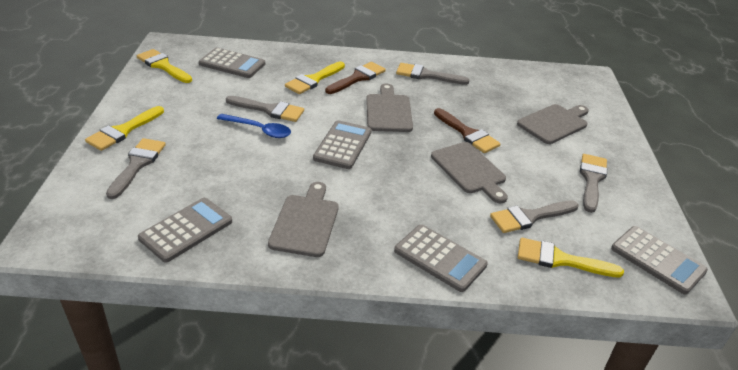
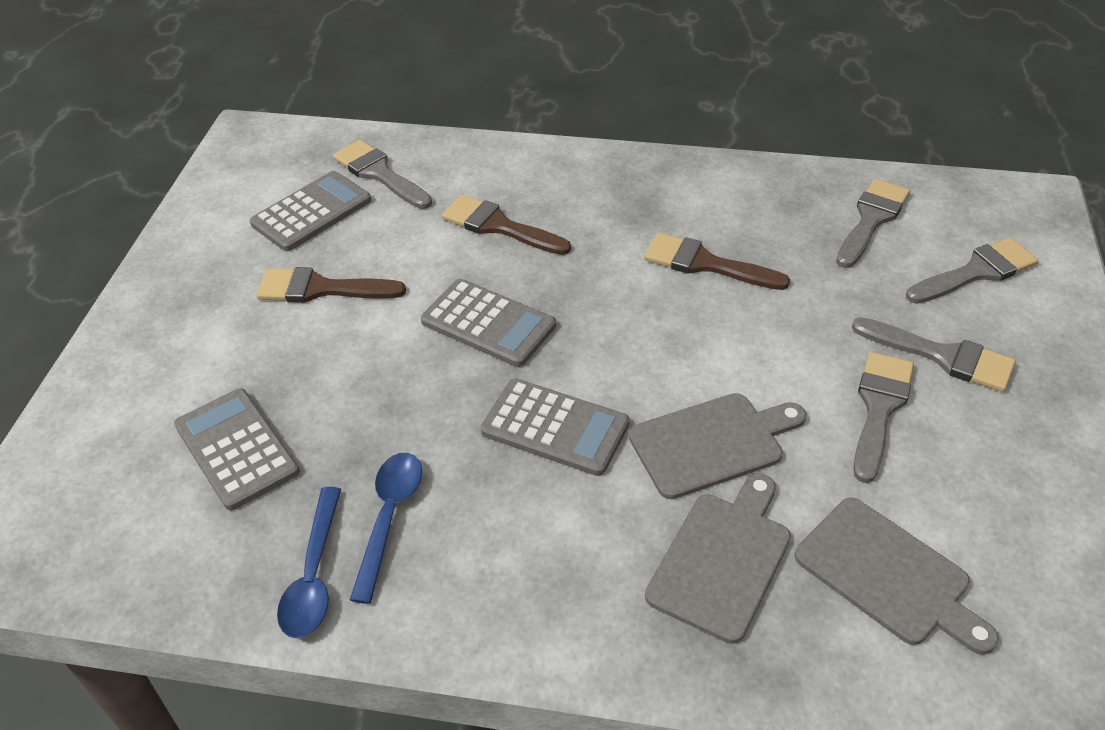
blue spoon: 1 -> 2
brown brush: 2 -> 3
grey calculator: 5 -> 4
grey cutting board: 4 -> 3
yellow brush: 4 -> 0

